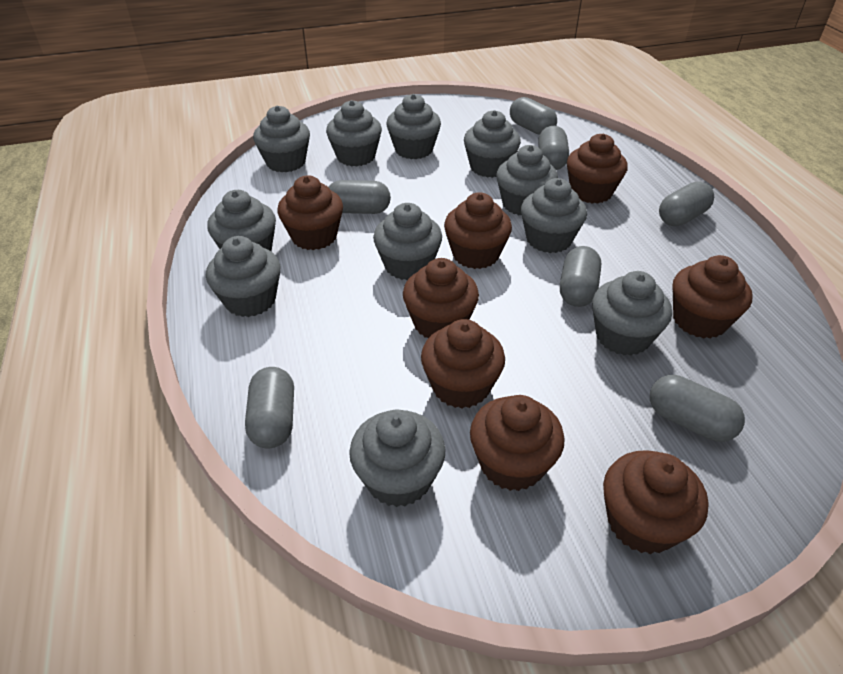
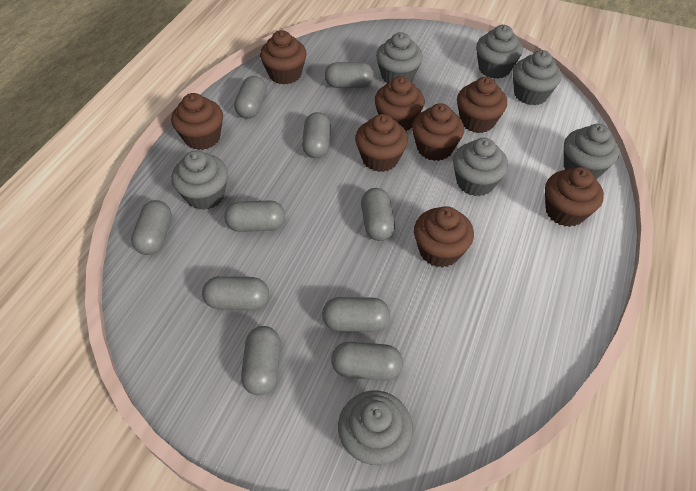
grey capsule: 7 -> 10
grey cupcake: 11 -> 7

